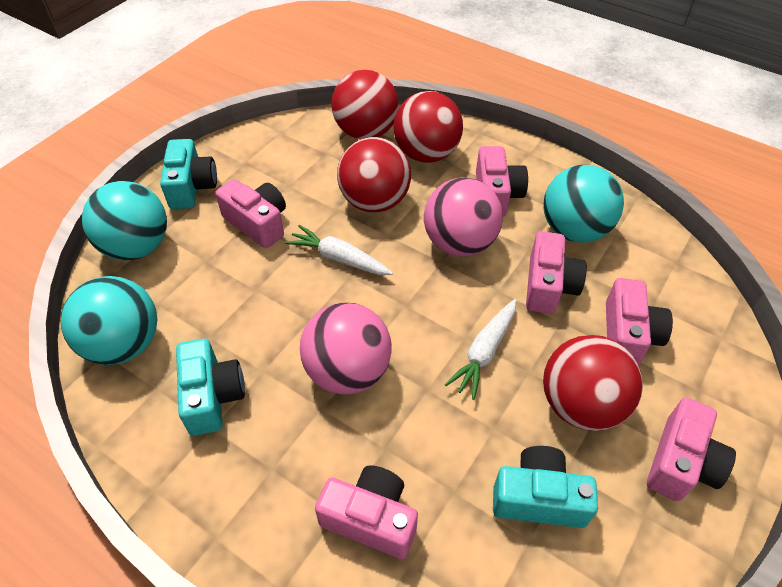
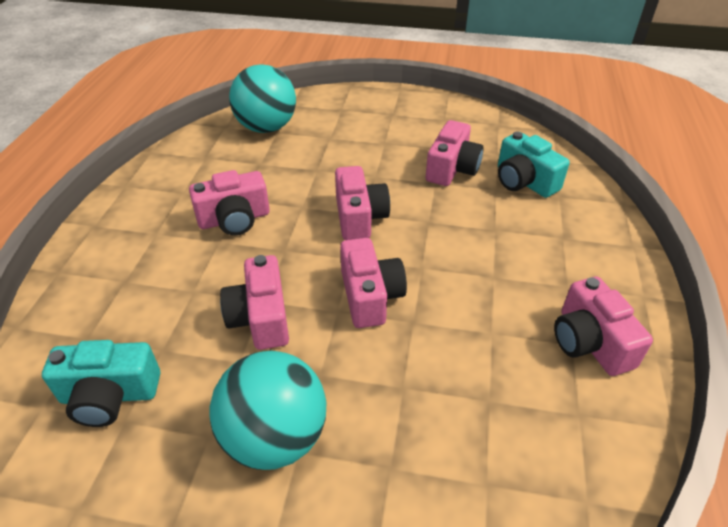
pink ball: 2 -> 0
red ball: 4 -> 0
turquoise ball: 3 -> 2
turquoise camera: 3 -> 2
white carrot: 2 -> 0

